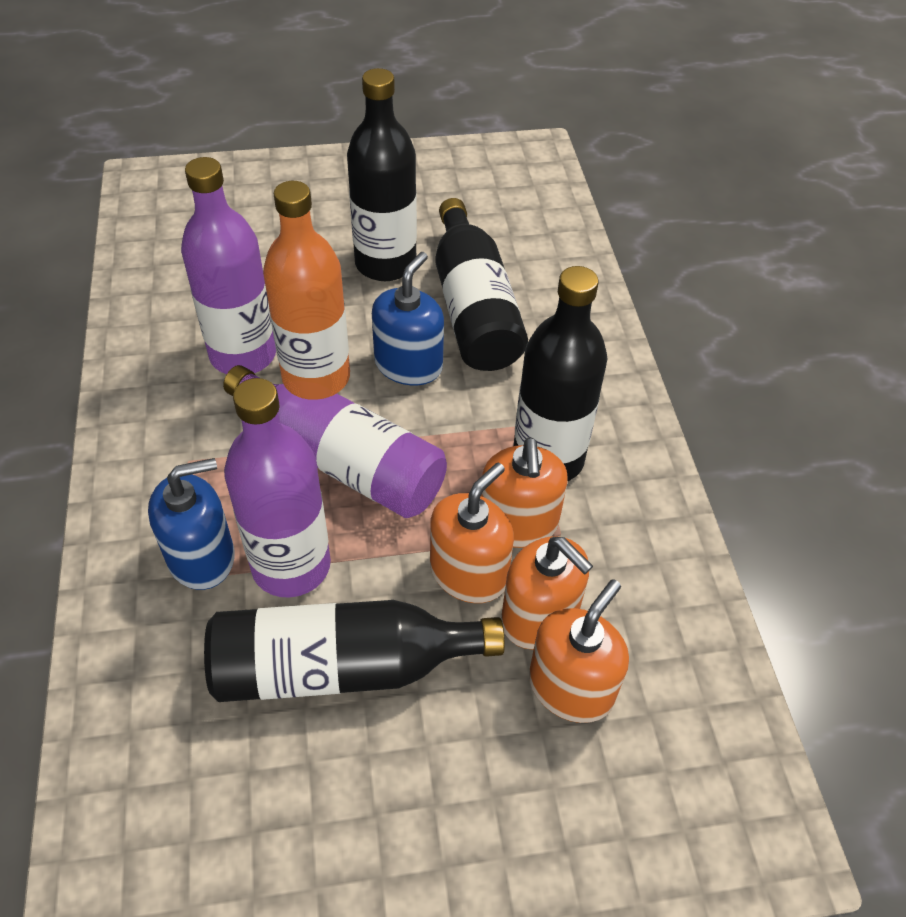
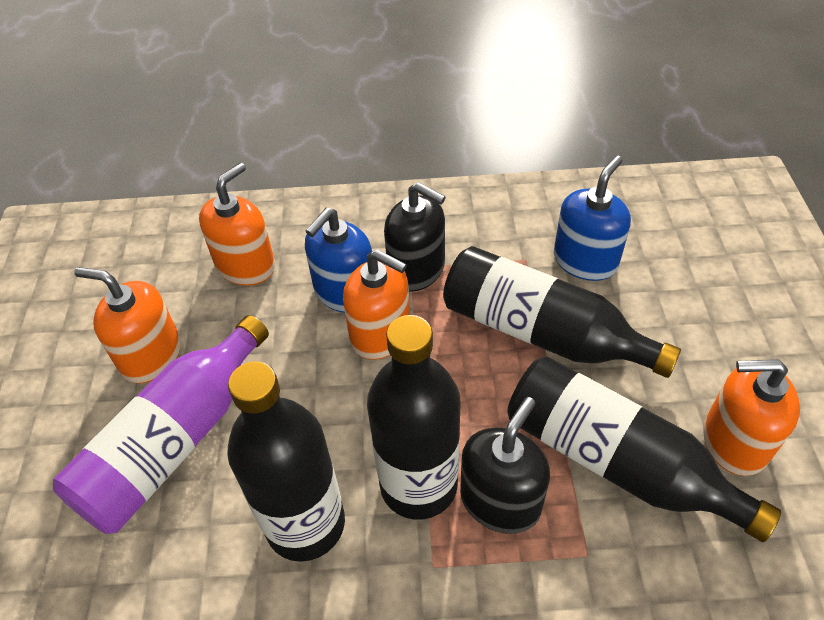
black soap dispenser: 0 -> 2
orange bottle: 1 -> 0
purple bottle: 3 -> 1

